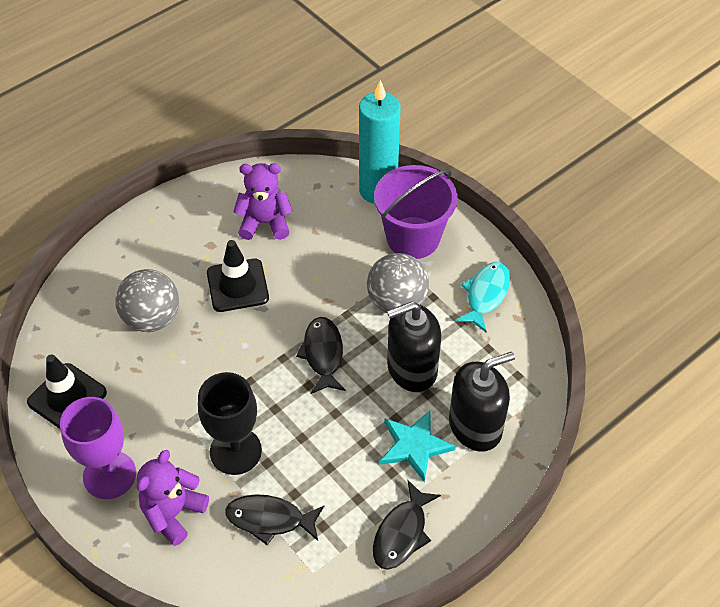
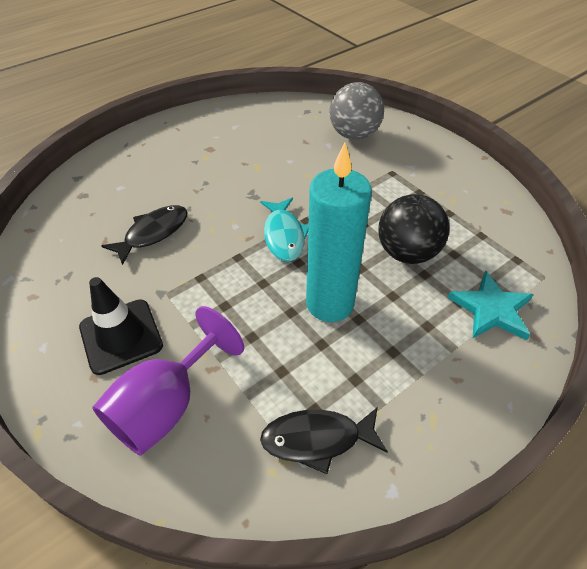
black ball: 0 -> 1
black fish: 3 -> 2
black goblet: 1 -> 0
black soap dispenser: 2 -> 0
black traffic cone: 2 -> 1
grey ball: 2 -> 1
purple bucket: 1 -> 0
purple teddy bear: 2 -> 0

